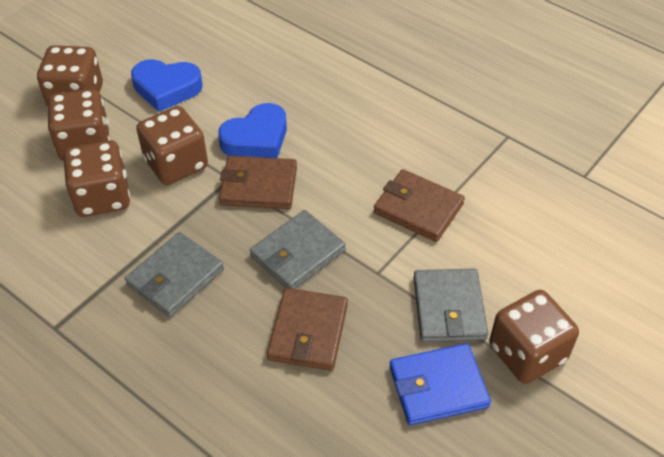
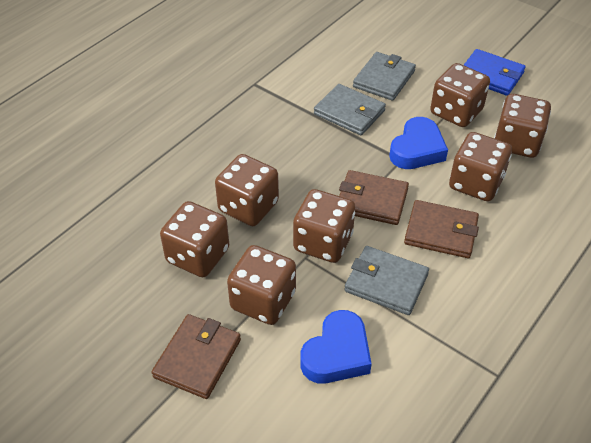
brown dice: 5 -> 7

